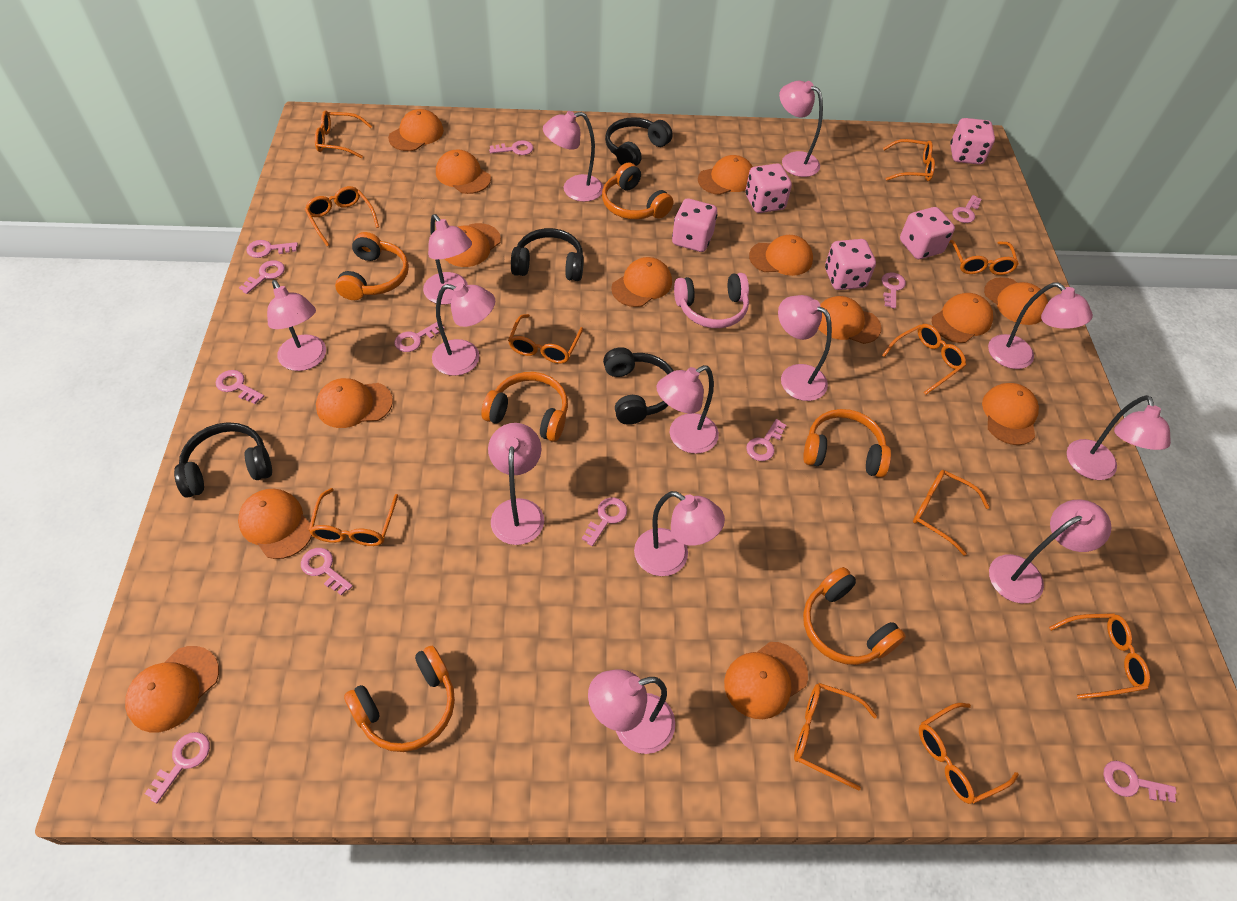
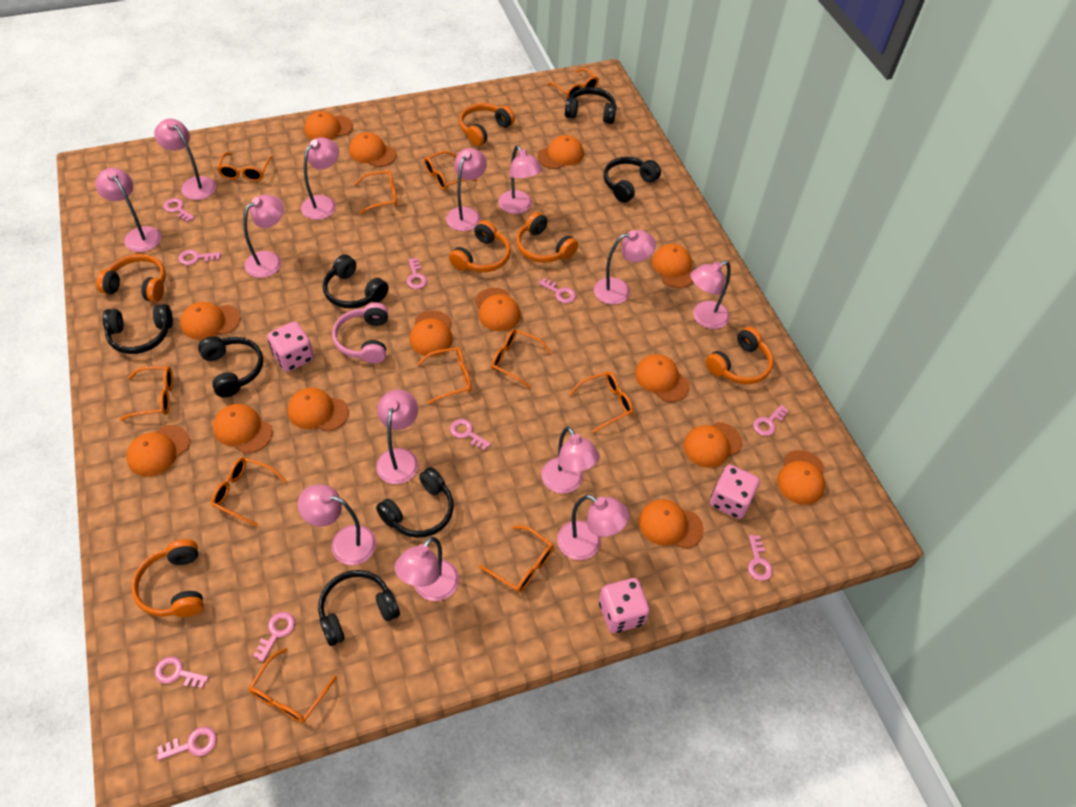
black headphones: 4 -> 7
pink dice: 5 -> 3
pink key: 12 -> 10

